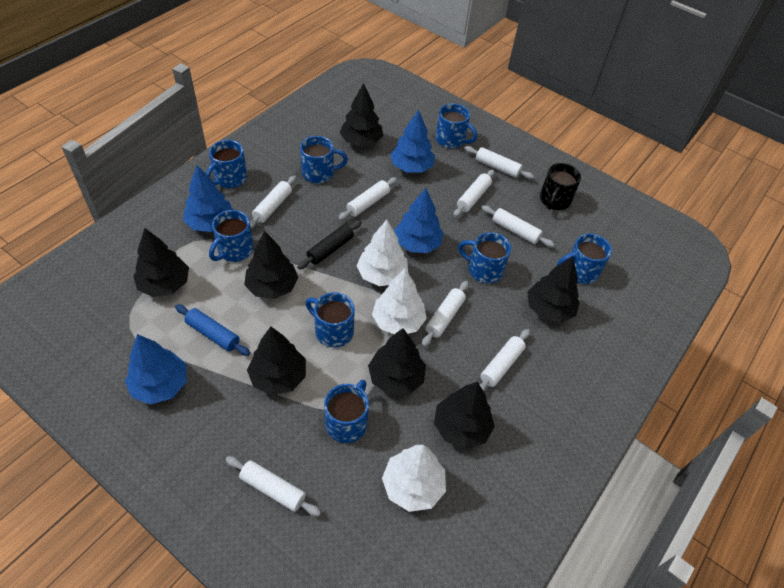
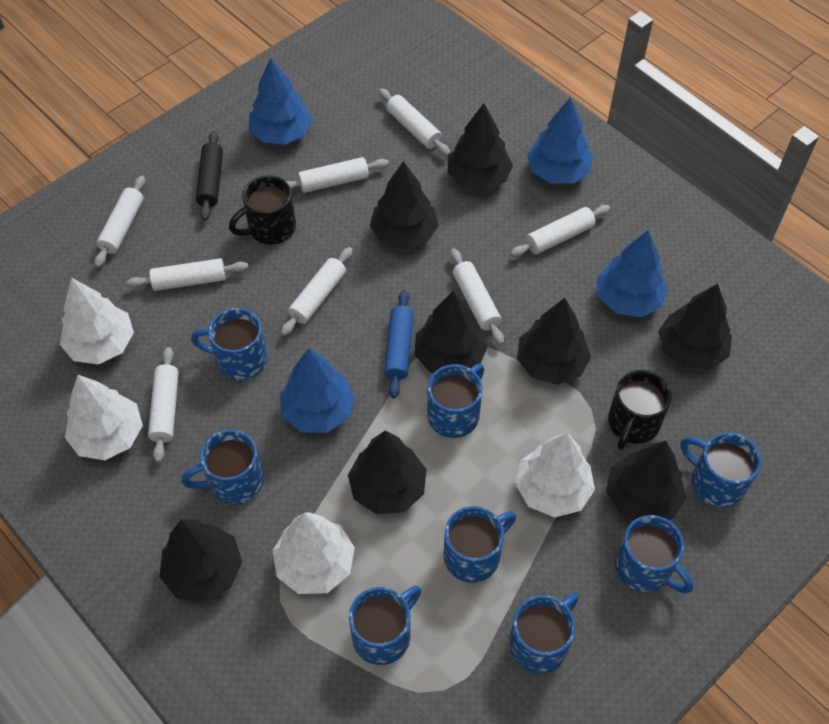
black mug: 1 -> 2
black tree: 7 -> 8
white tree: 3 -> 4

